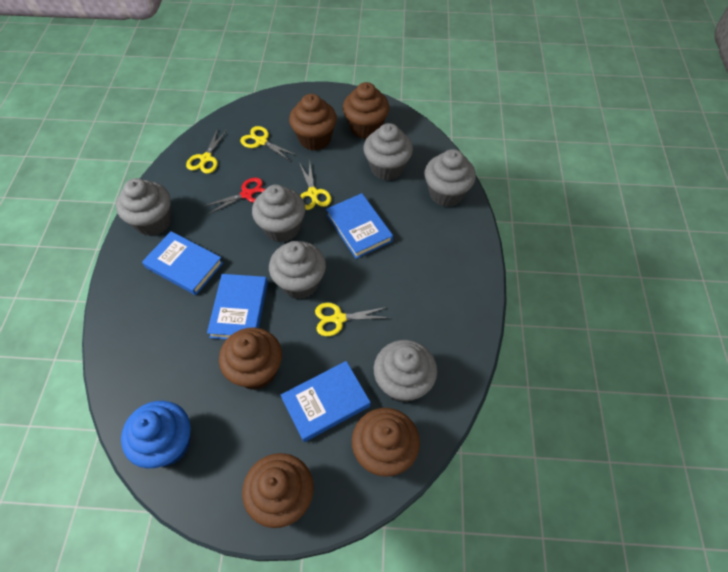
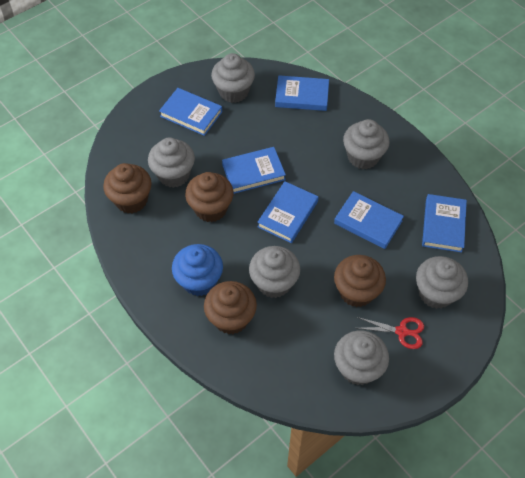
blue book: 4 -> 6
brown cupcake: 5 -> 4
yellow scissors: 4 -> 0

